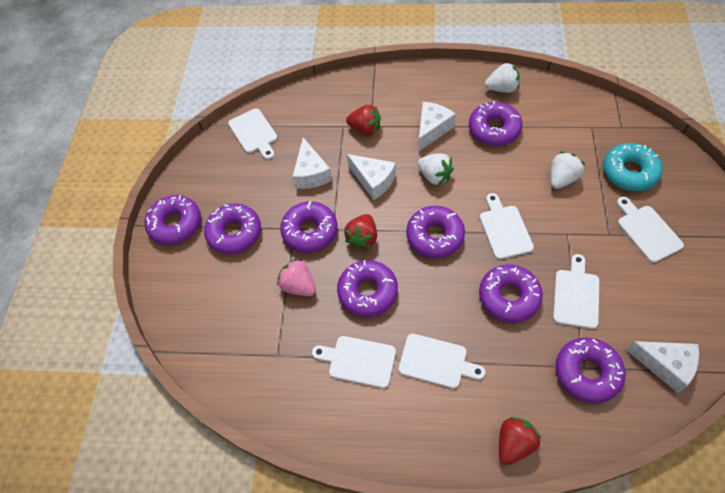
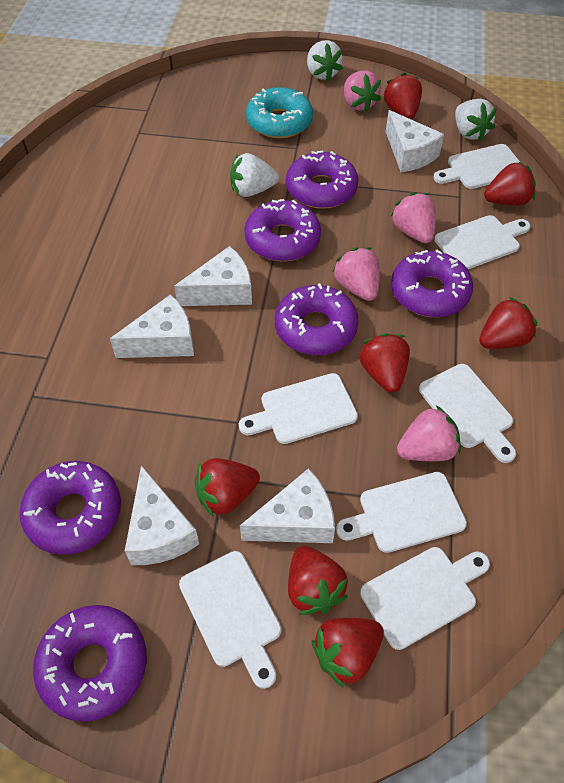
pink strawberry: 1 -> 4
purple donut: 8 -> 6
red strawberry: 3 -> 7
white cheese: 4 -> 5
white cutting board: 6 -> 7

